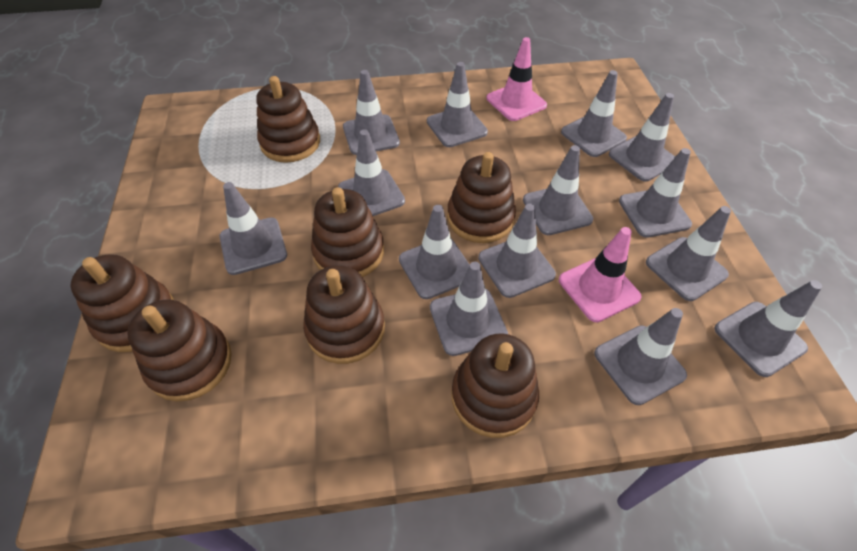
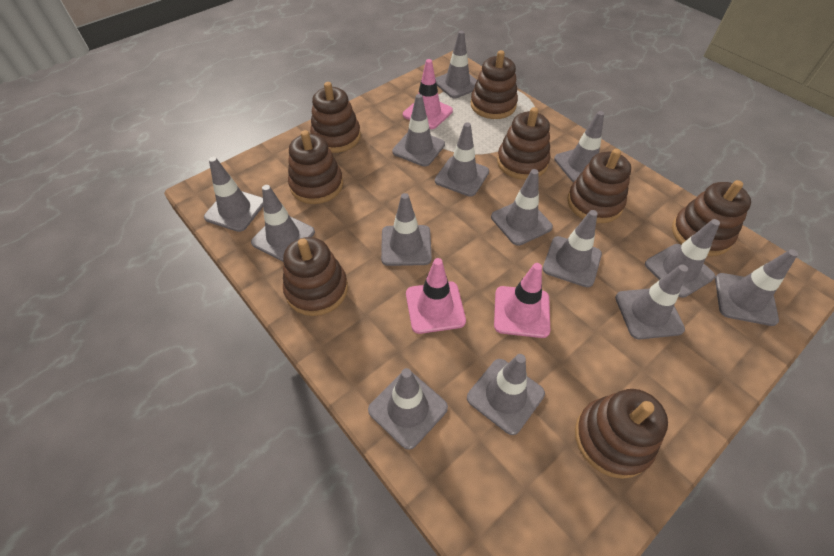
brown stacking toy: 7 -> 8
pink traffic cone: 2 -> 3

